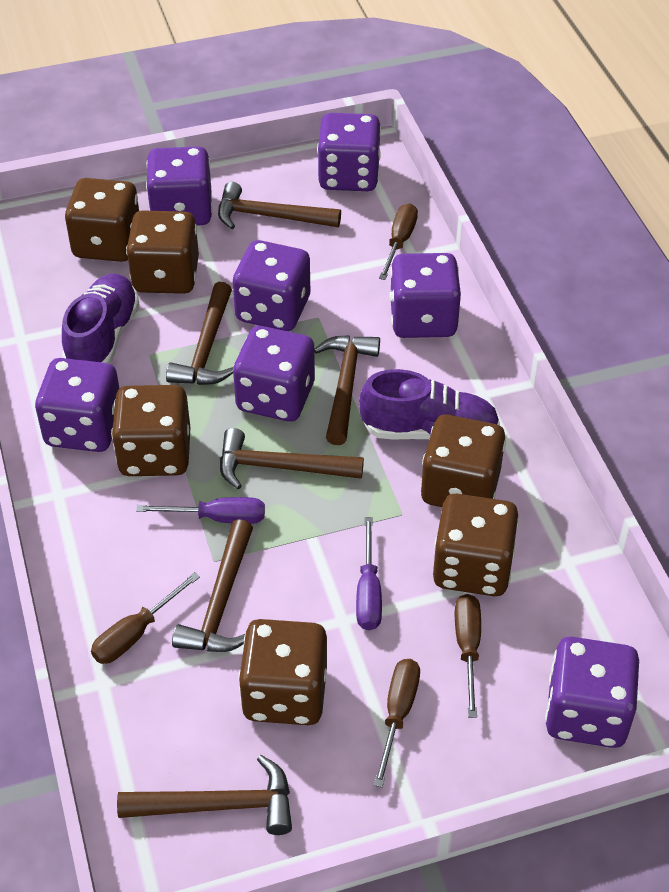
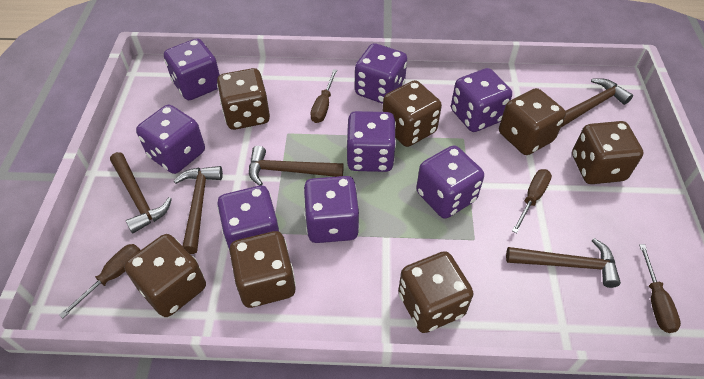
brown dice: 6 -> 7
brown hammer: 6 -> 5
purple dice: 7 -> 8
purple screwdriver: 2 -> 0
purple shoe: 2 -> 0

